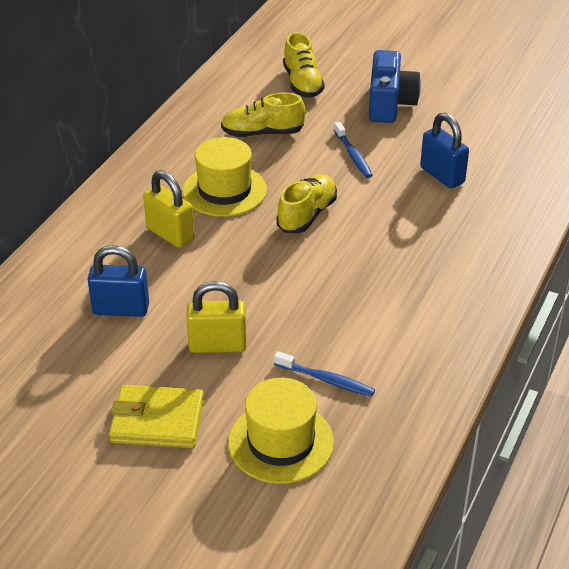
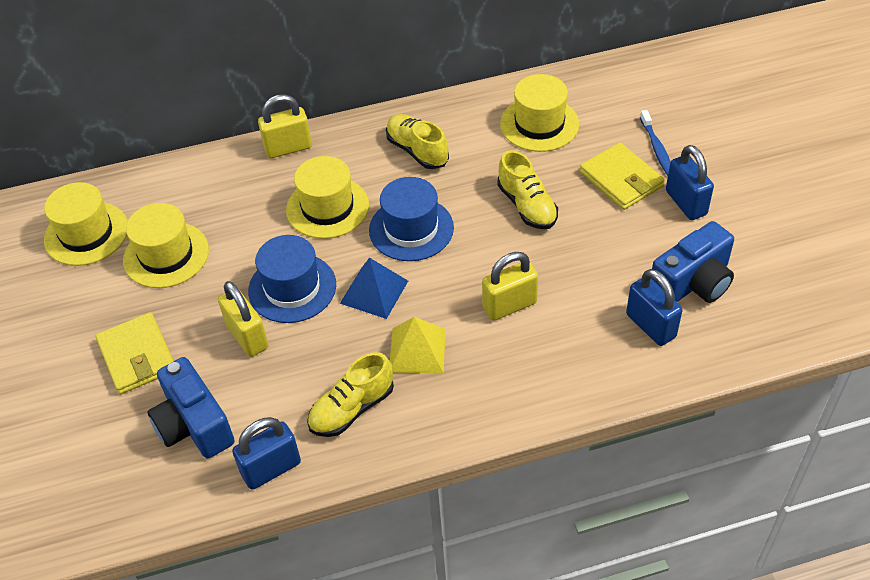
blue camera: 1 -> 2
blue hat: 0 -> 2
blue padlock: 2 -> 3
blue pyramid: 0 -> 1
blue toothbrush: 2 -> 1
yellow hat: 2 -> 4
yellow padlock: 2 -> 3
yellow pyramid: 0 -> 1
yellow wallet: 1 -> 2

